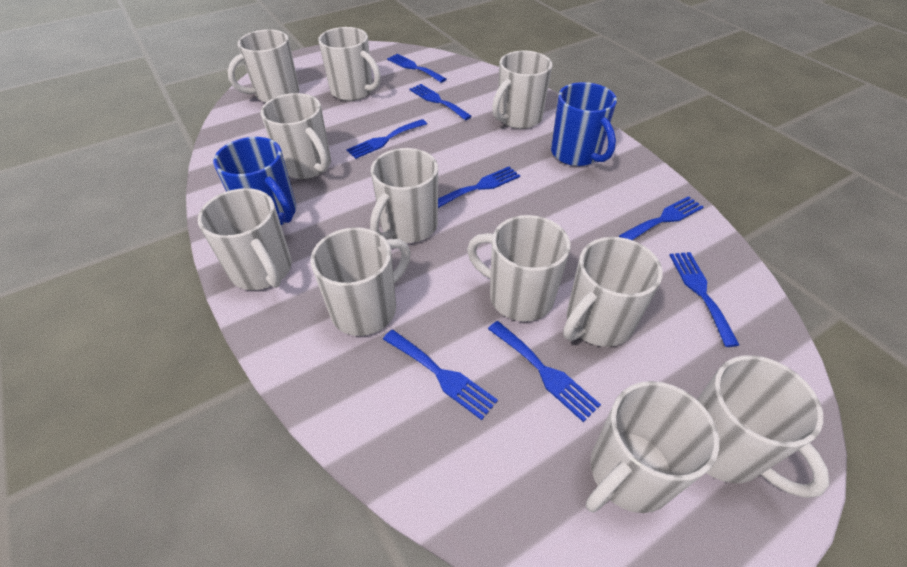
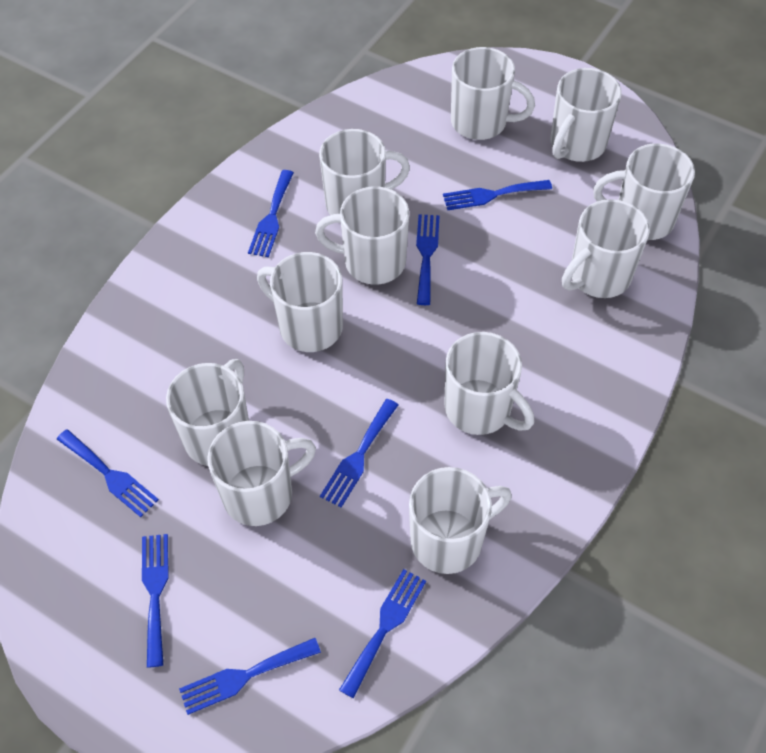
blue mug: 2 -> 0

